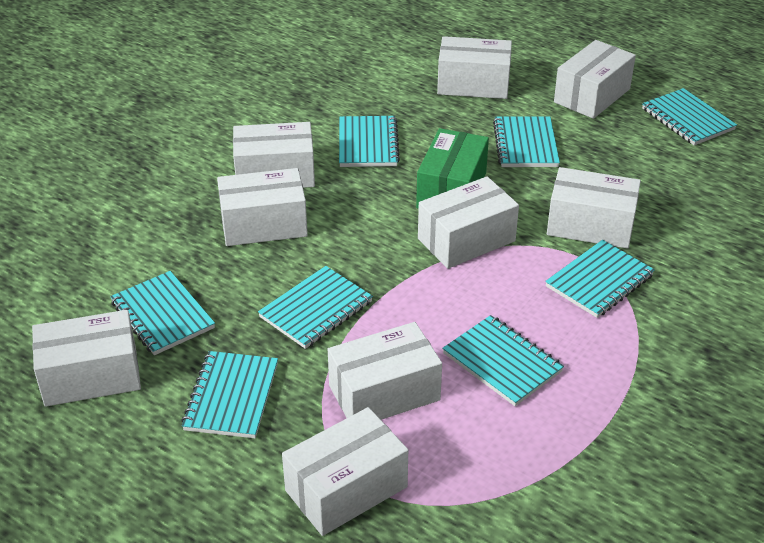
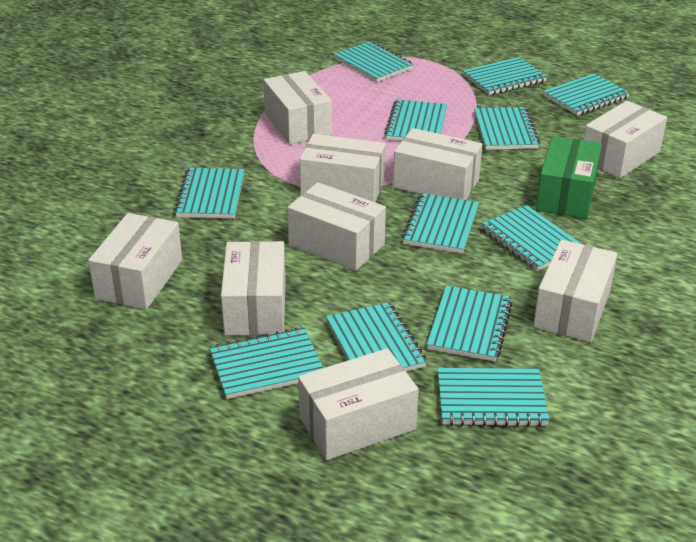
turquoise notebook: 8 -> 12

